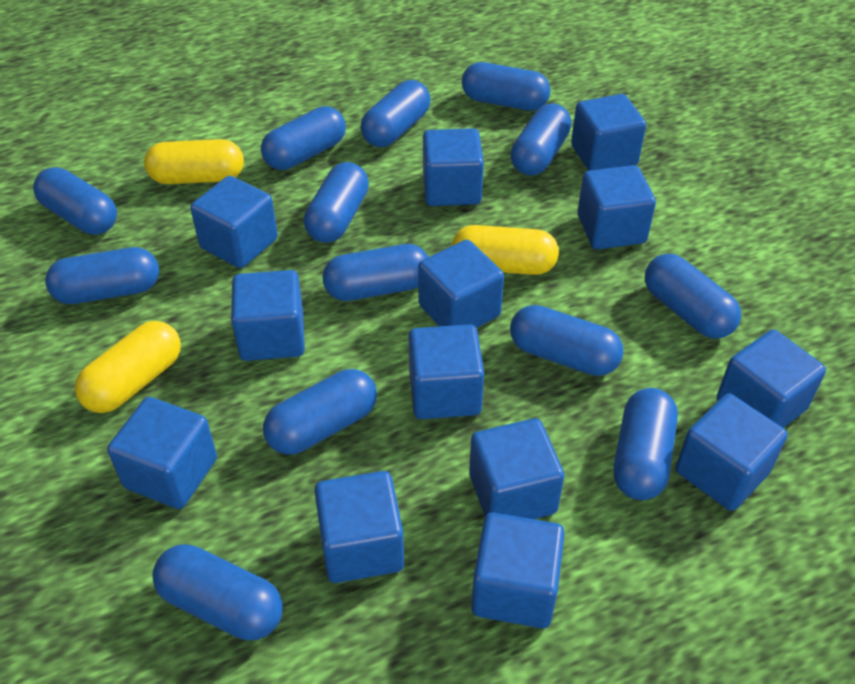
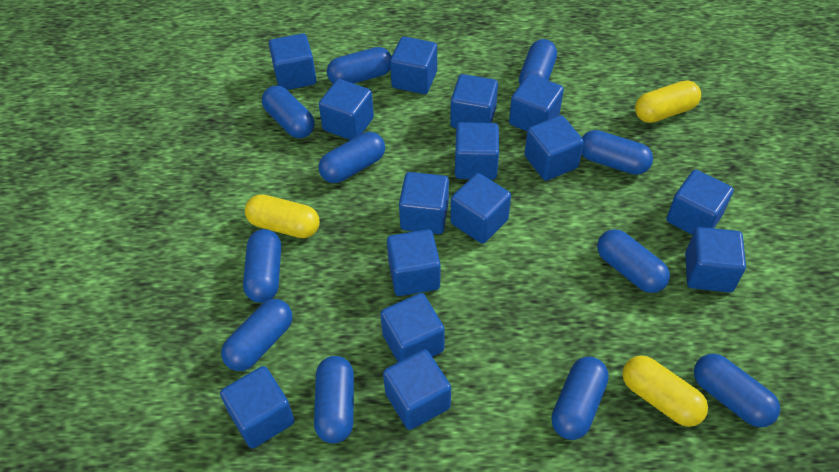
blue capsule: 13 -> 11
blue cube: 13 -> 15

